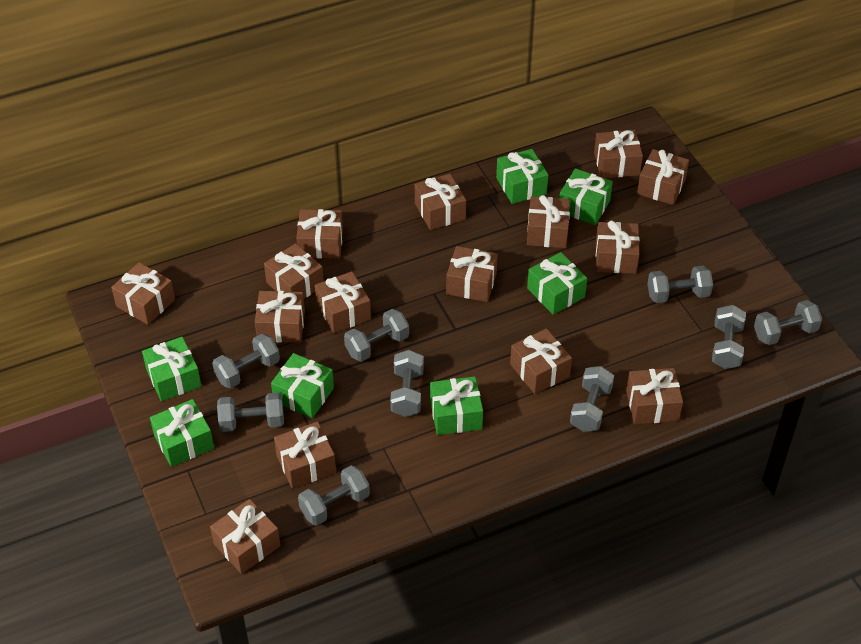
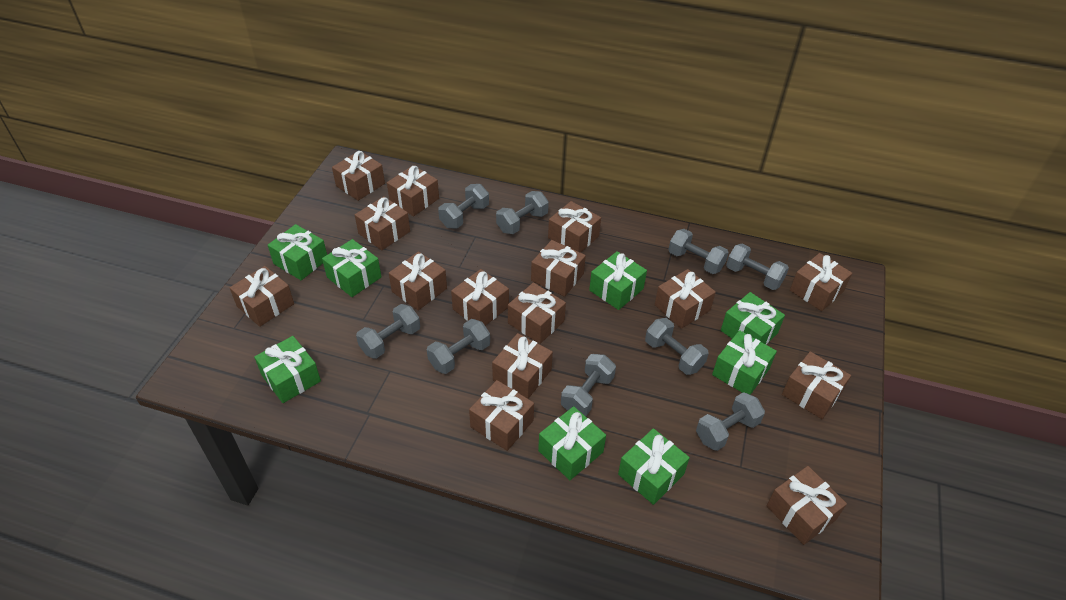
green gift: 7 -> 8

